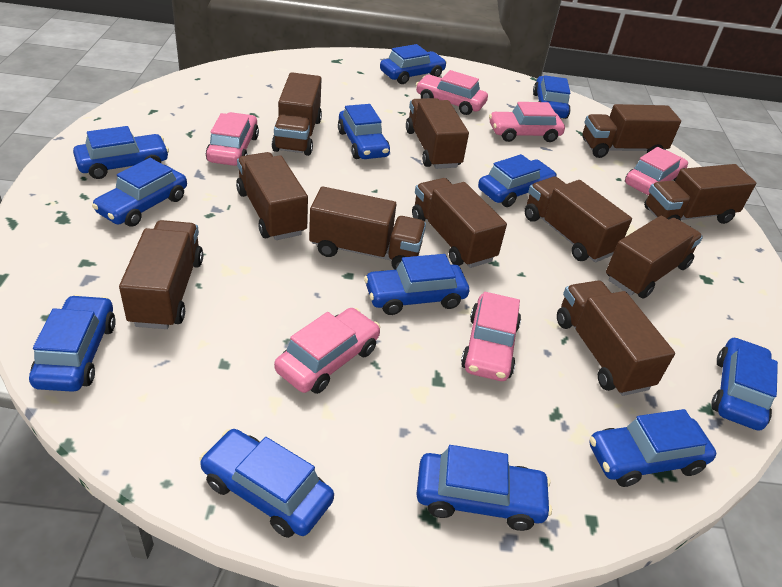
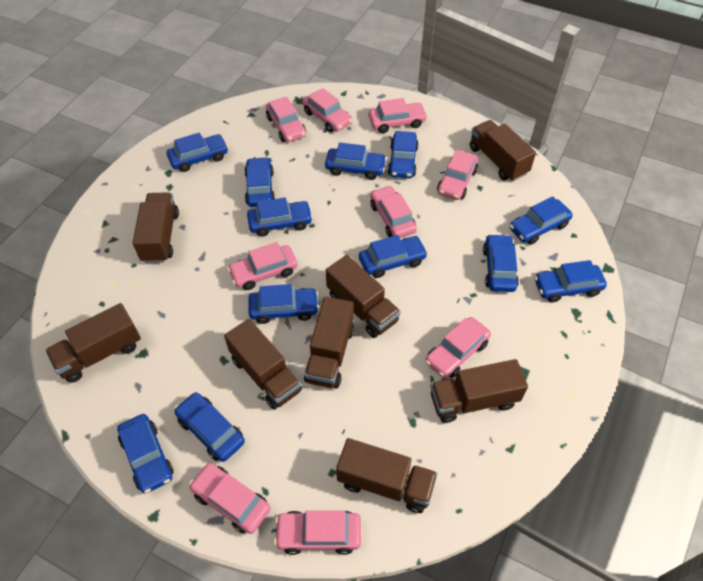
brown truck: 11 -> 8
pink car: 6 -> 9

